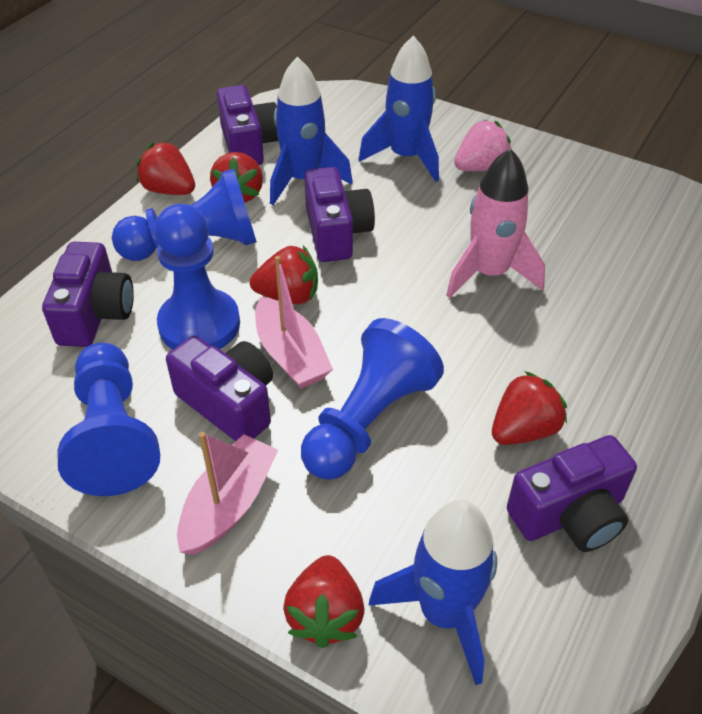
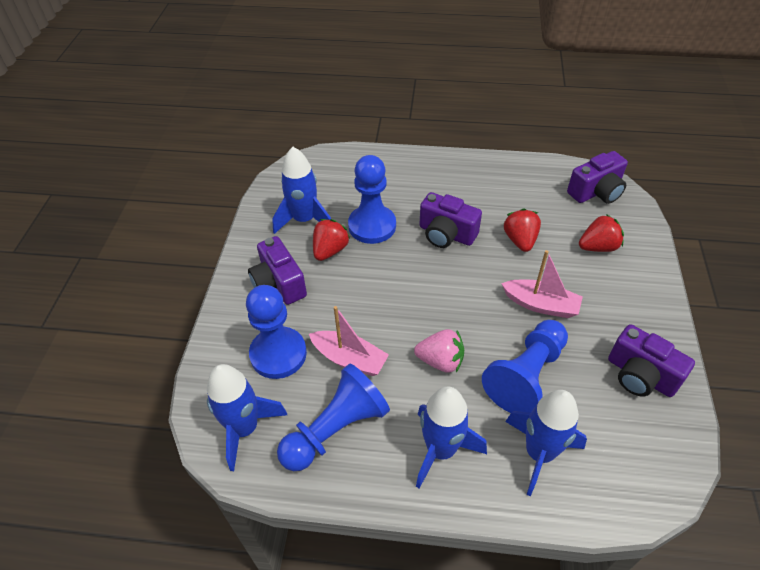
blue rocket: 3 -> 4
pink rocket: 1 -> 0
purple camera: 5 -> 4
red strawberry: 5 -> 3

